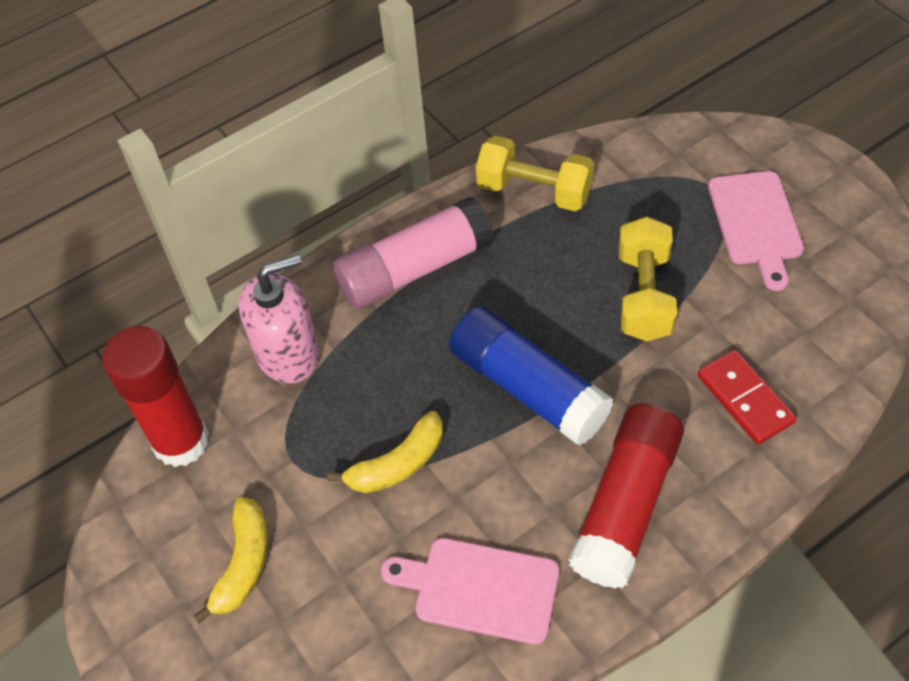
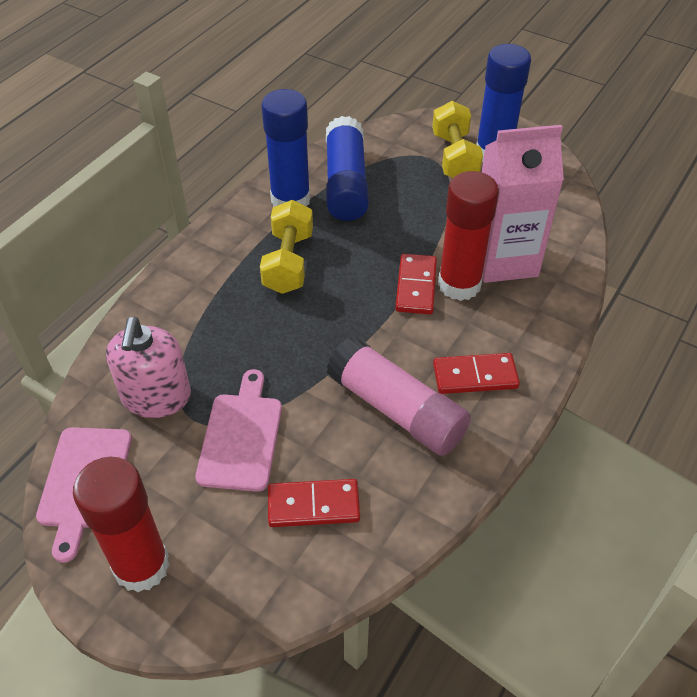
blue glue stick: 1 -> 3
pink carton: 0 -> 1
red domino: 1 -> 3
yellow banana: 2 -> 0

